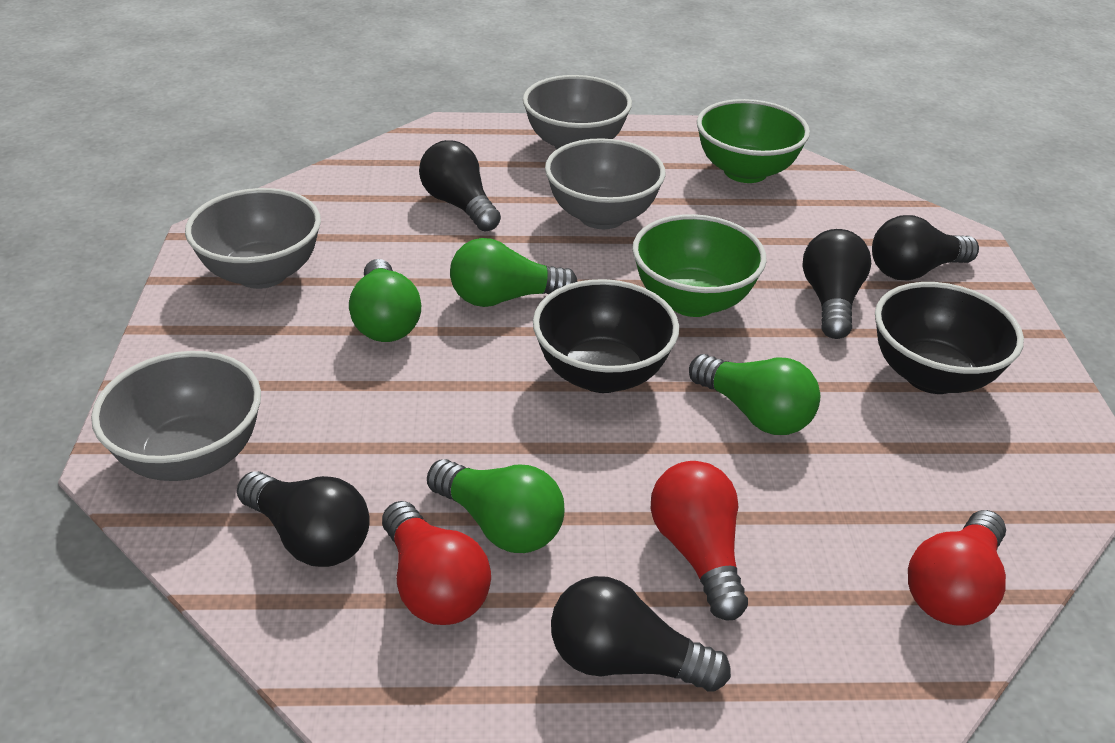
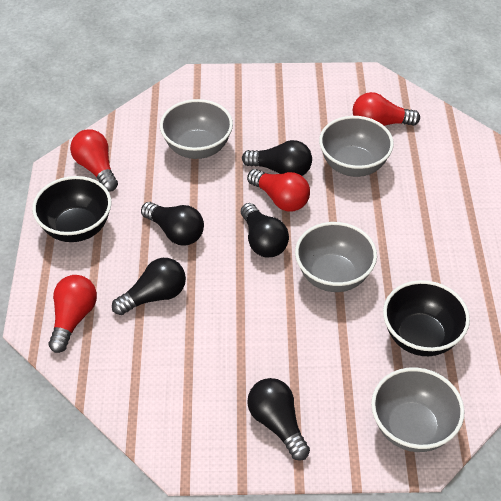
green bowl: 2 -> 0
green light bulb: 4 -> 0
red light bulb: 3 -> 4

